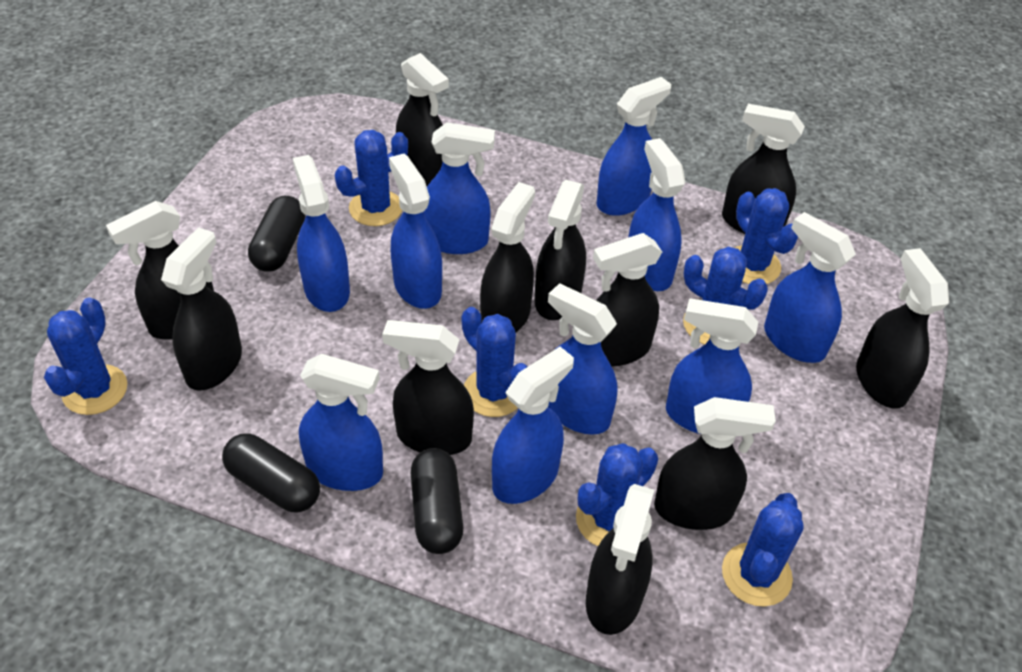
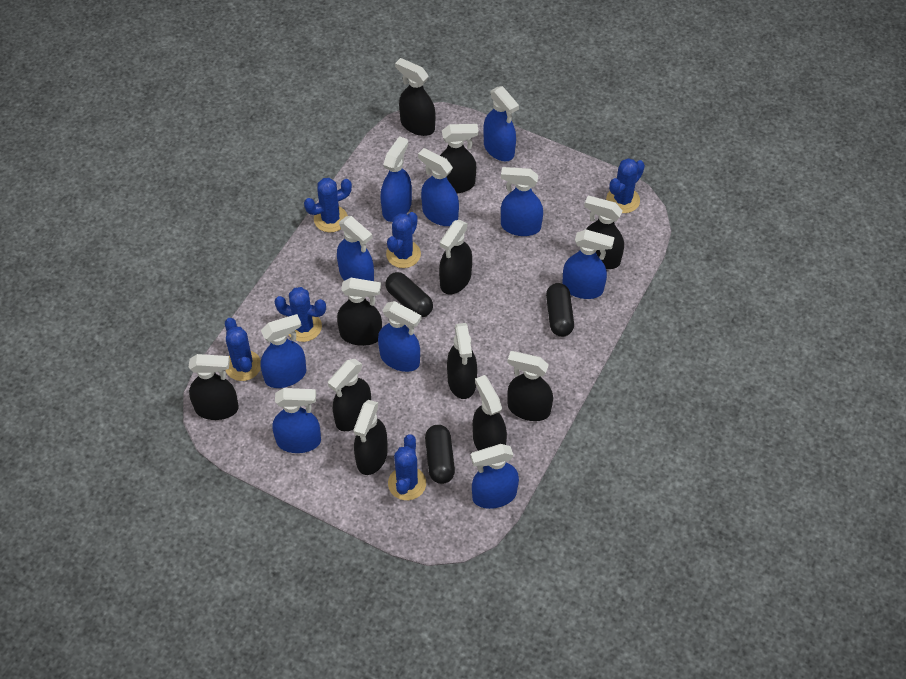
blue cactus: 7 -> 6

